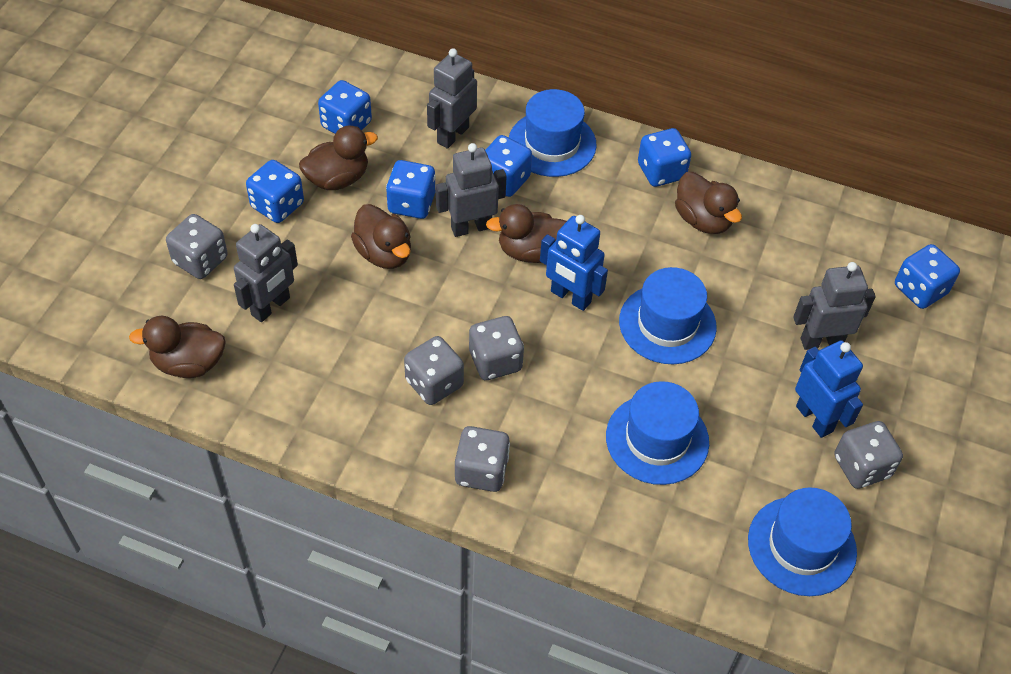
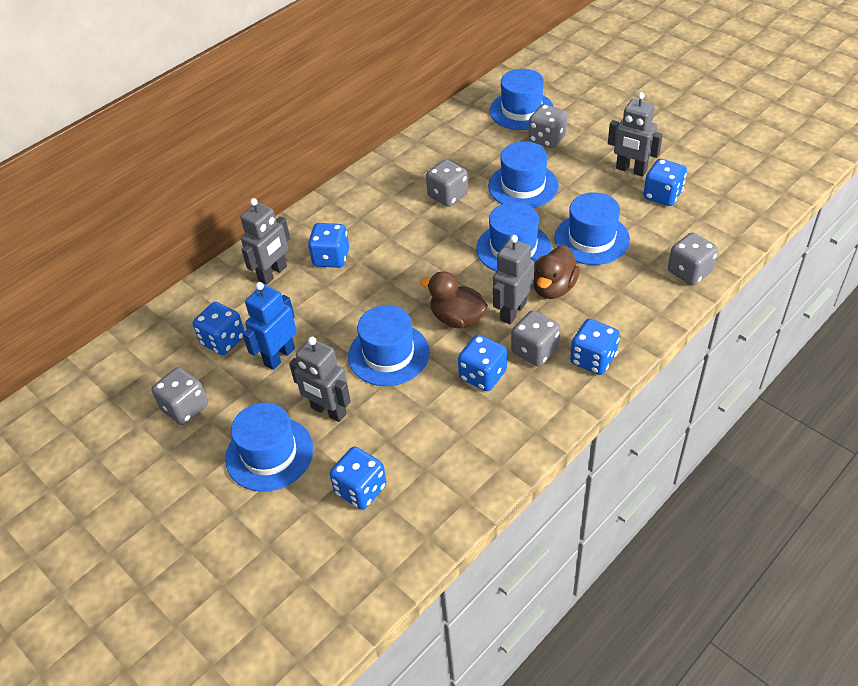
blue hat: 4 -> 6
blue robot: 2 -> 1
brown duck: 5 -> 2

